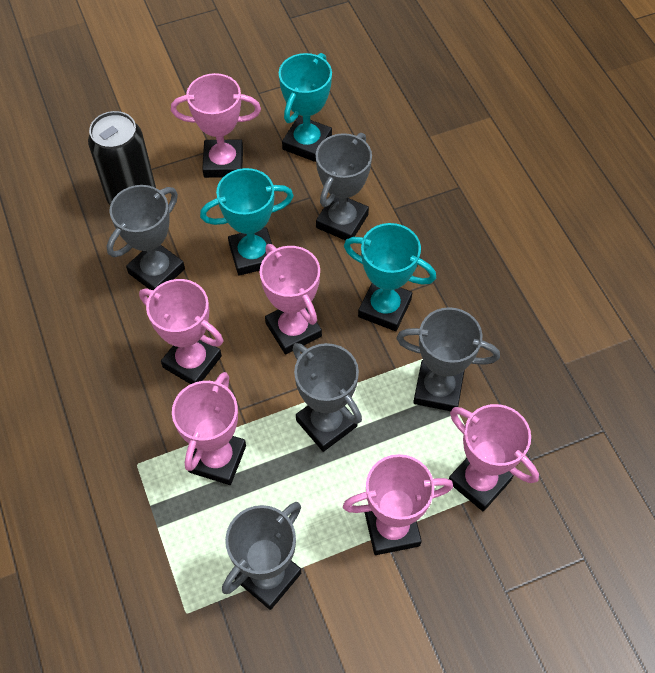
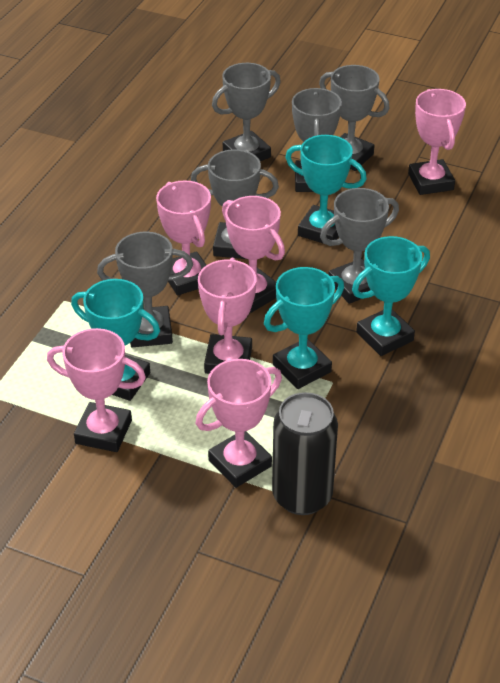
grey trophy: 5 -> 6
turquoise trophy: 3 -> 4

